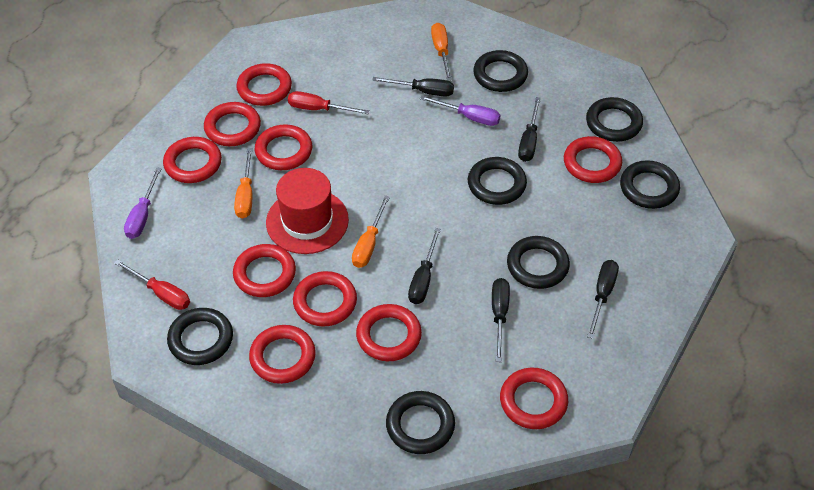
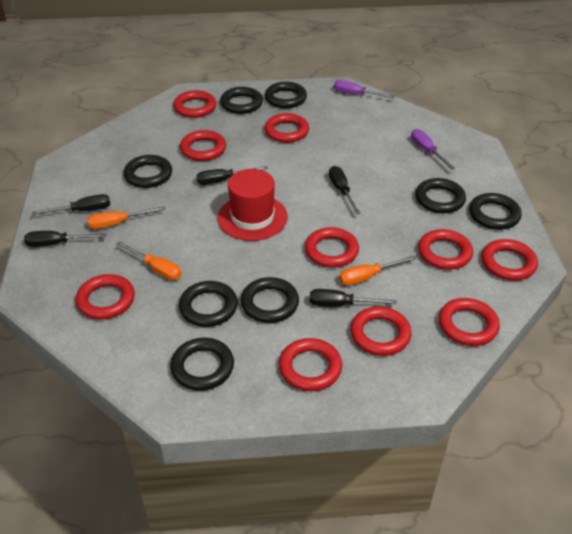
black ring: 7 -> 8
red screwdriver: 2 -> 0

